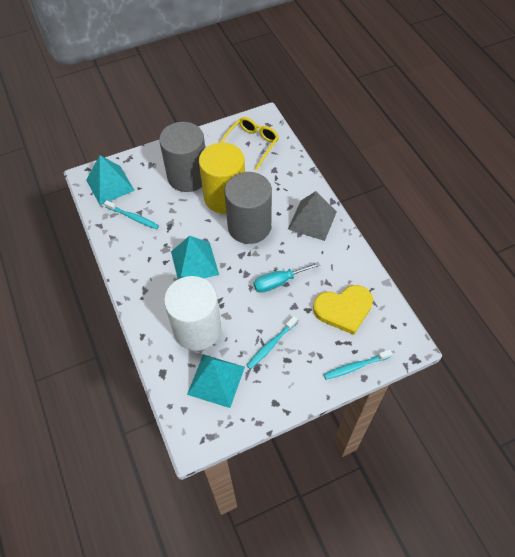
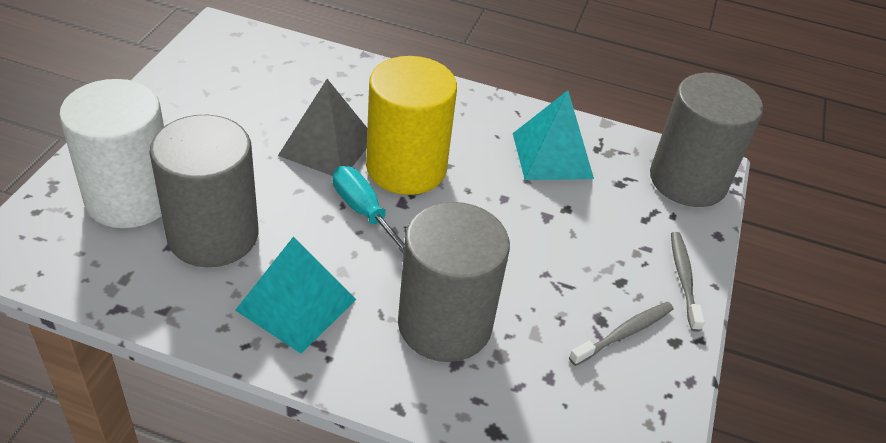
grey cylinder: 2 -> 3
grey toothbrush: 0 -> 2
turquoise pyramid: 3 -> 2
turquoise toothbrush: 3 -> 0
yellow glasses: 1 -> 0
yellow heart: 1 -> 0

